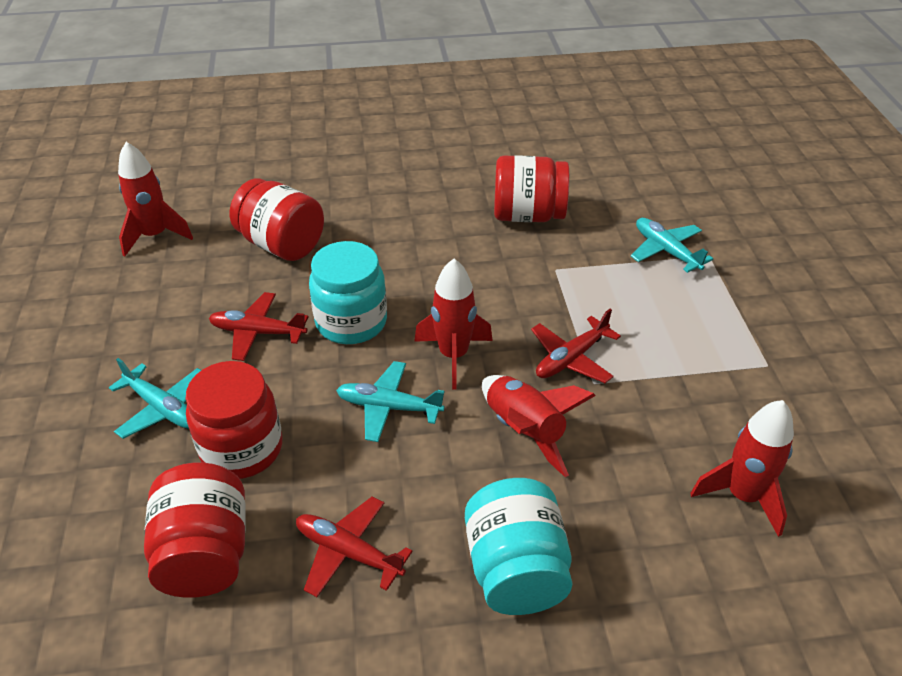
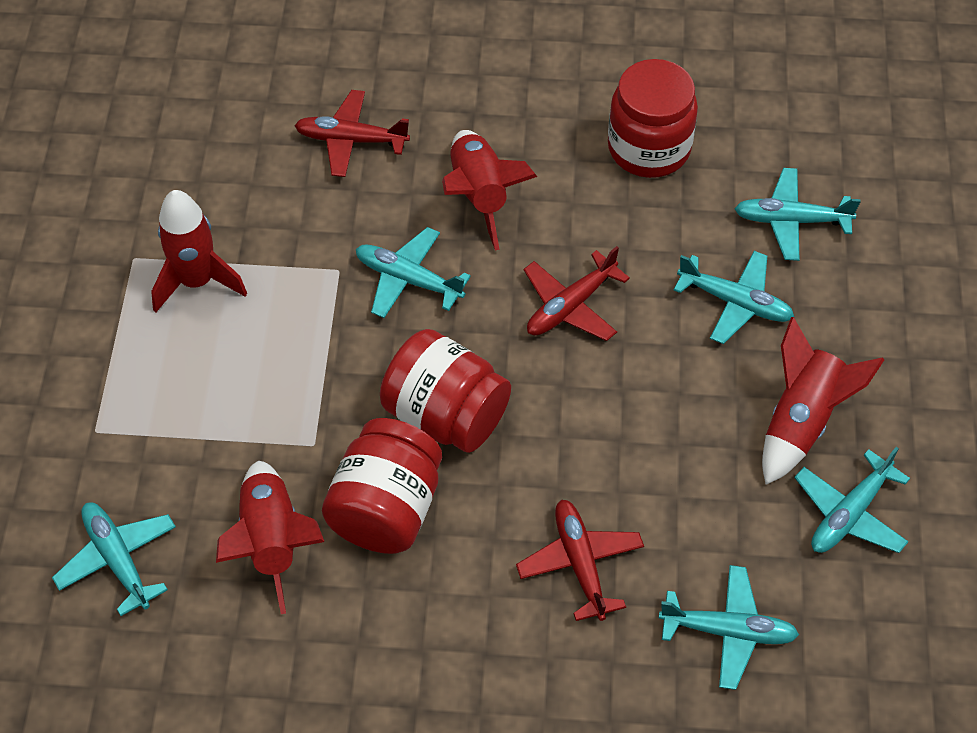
red jar: 4 -> 3
turquoise jar: 2 -> 0
turquoise plane: 3 -> 6

